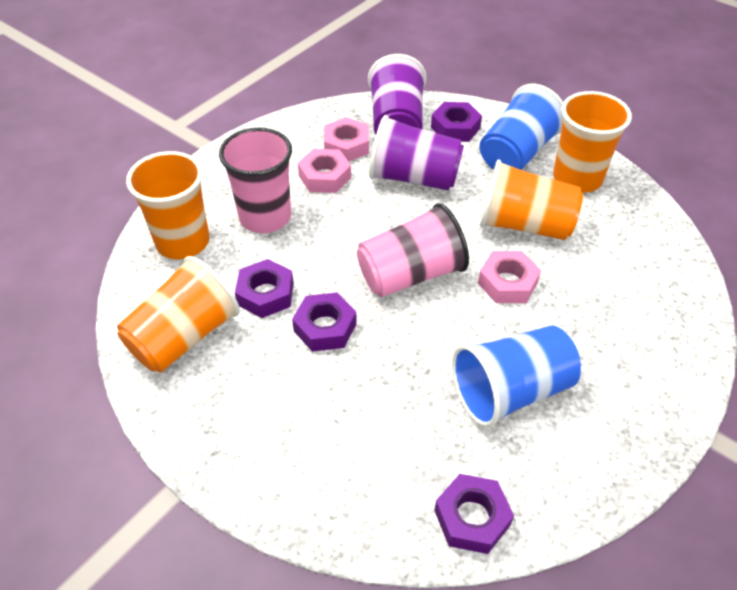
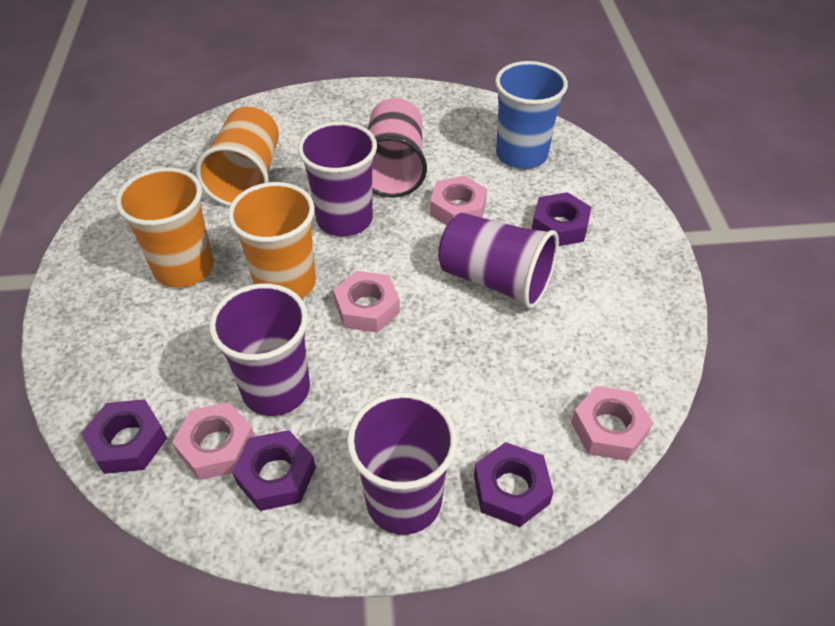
blue cup: 2 -> 1
orange cup: 4 -> 3
pink cup: 2 -> 1
pink nut: 3 -> 4
purple cup: 2 -> 4

